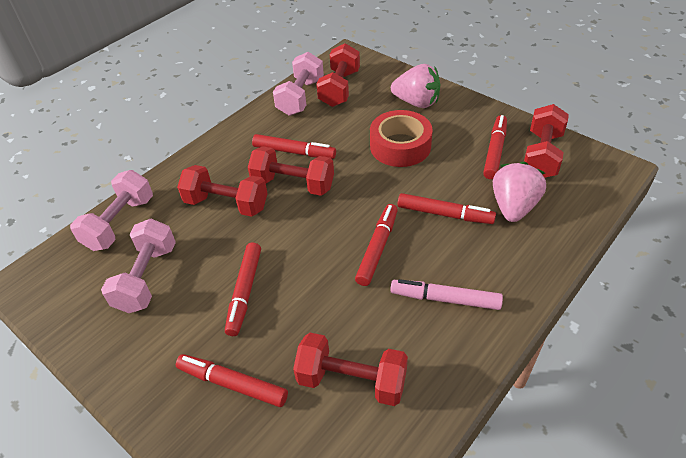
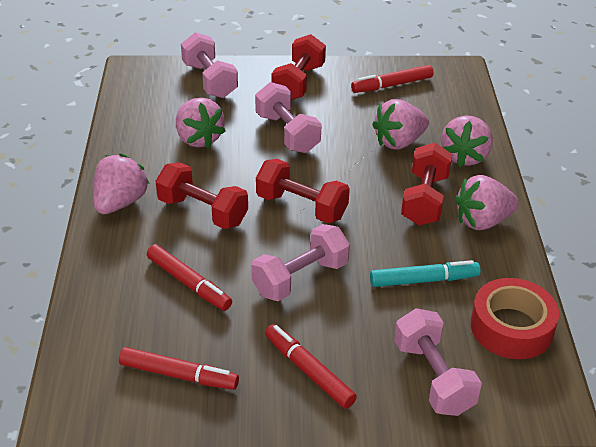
pink dumbbell: 3 -> 4
pink marker: 1 -> 0
pink strawberry: 2 -> 5
red dumbbell: 5 -> 4
red marker: 6 -> 4
turquoise marker: 0 -> 1

